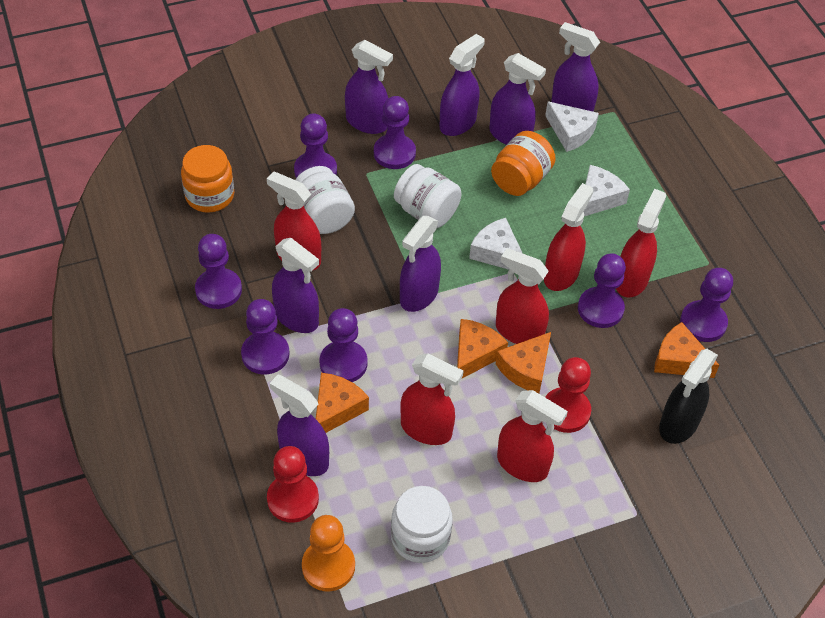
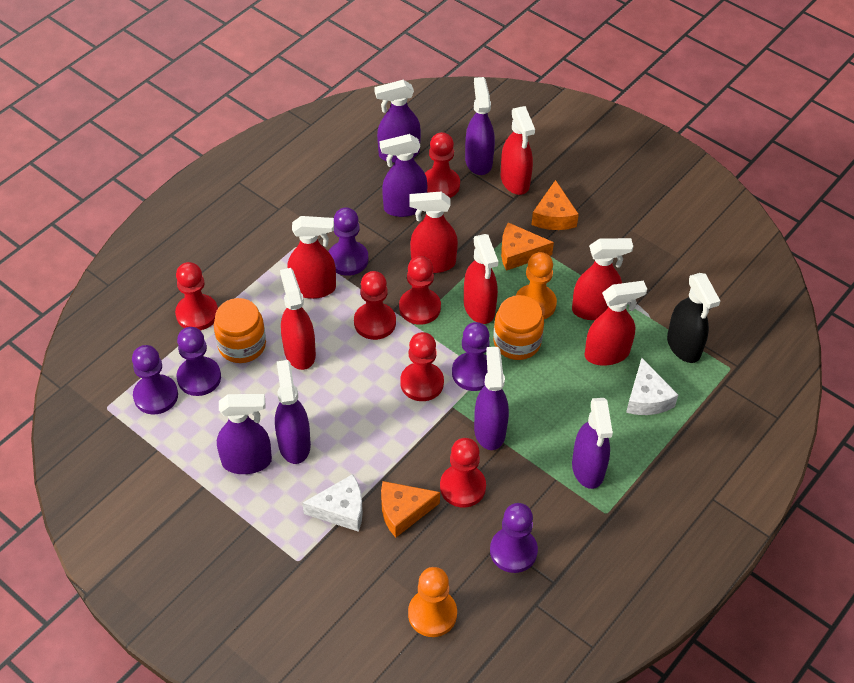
orange cheese: 4 -> 3
orange pawn: 1 -> 2
purple pawn: 7 -> 5
red pawn: 2 -> 6
red spray bottle: 6 -> 7
white cheese: 3 -> 2
white jar: 3 -> 0

